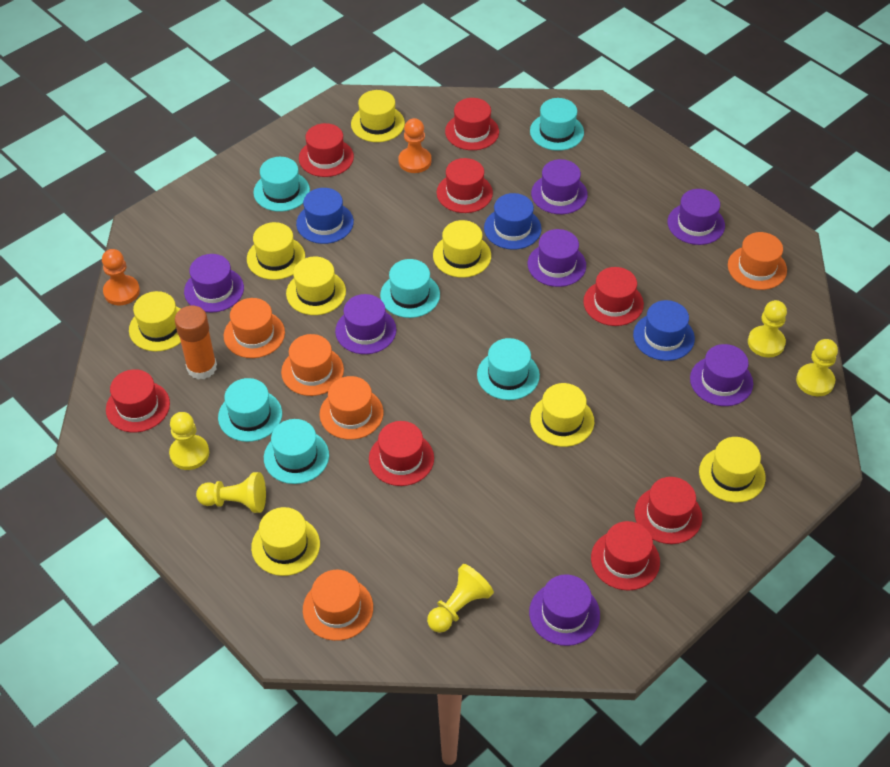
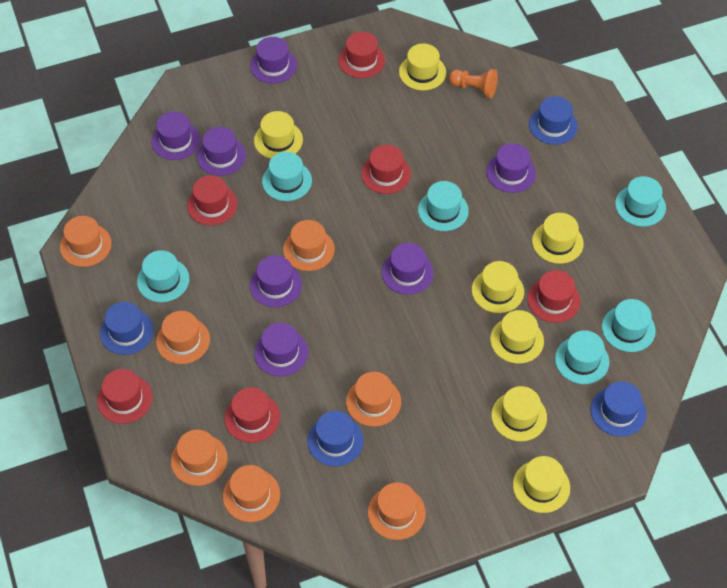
blue hat: 3 -> 4
orange glue stick: 1 -> 0
orange hat: 5 -> 7
orange pawn: 2 -> 1
red hat: 8 -> 6
yellow hat: 8 -> 7
yellow pawn: 5 -> 0

